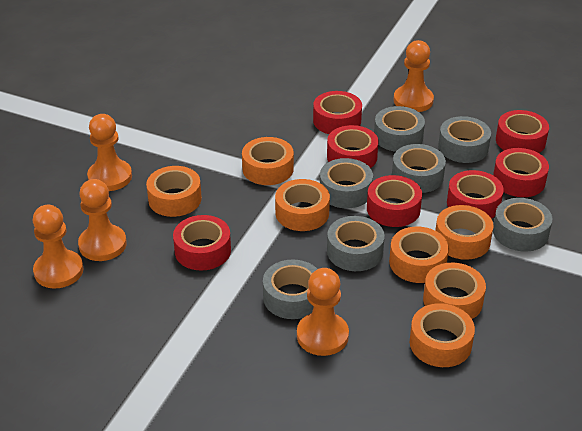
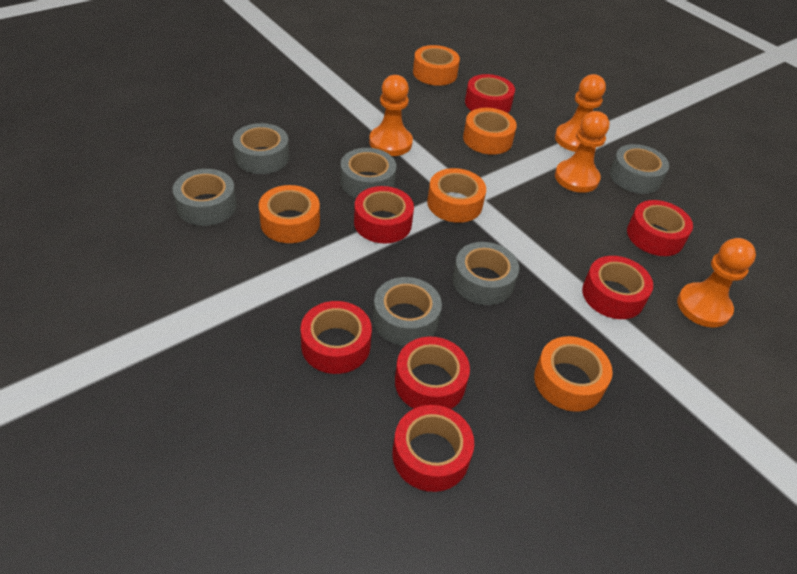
grey tape: 7 -> 6
orange pawn: 5 -> 4
orange tape: 7 -> 5

